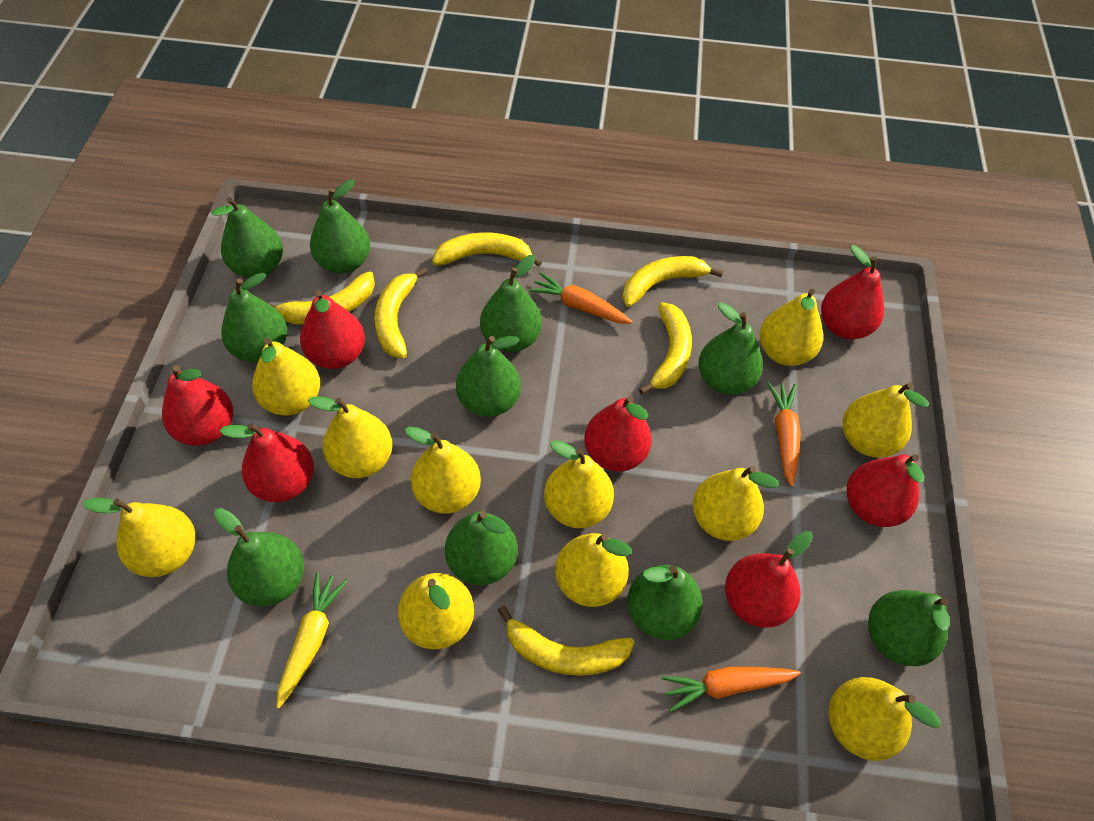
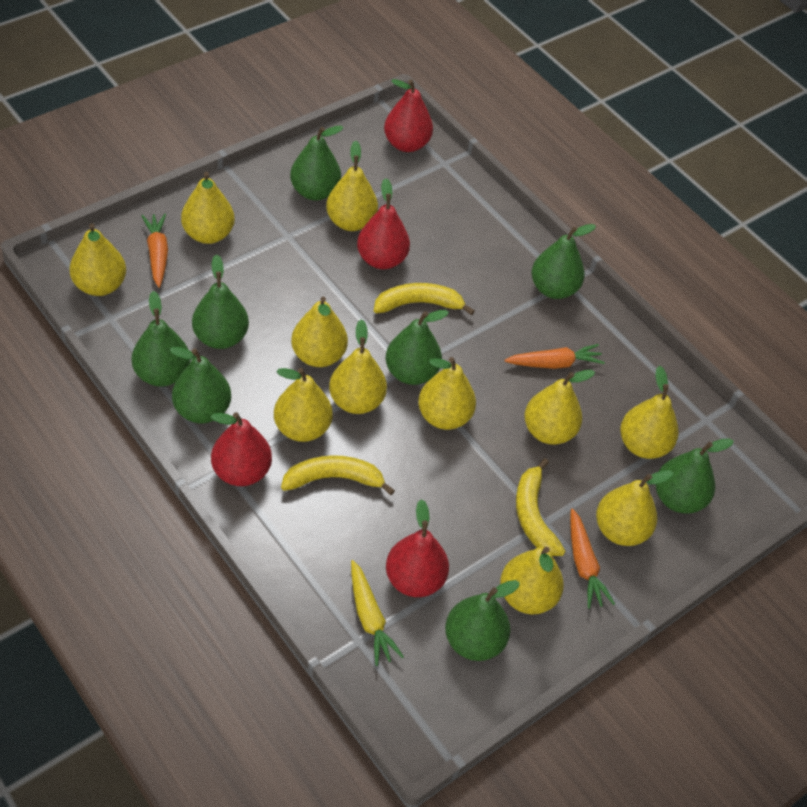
green pear: 10 -> 8
red pear: 7 -> 4
yellow banana: 6 -> 3

